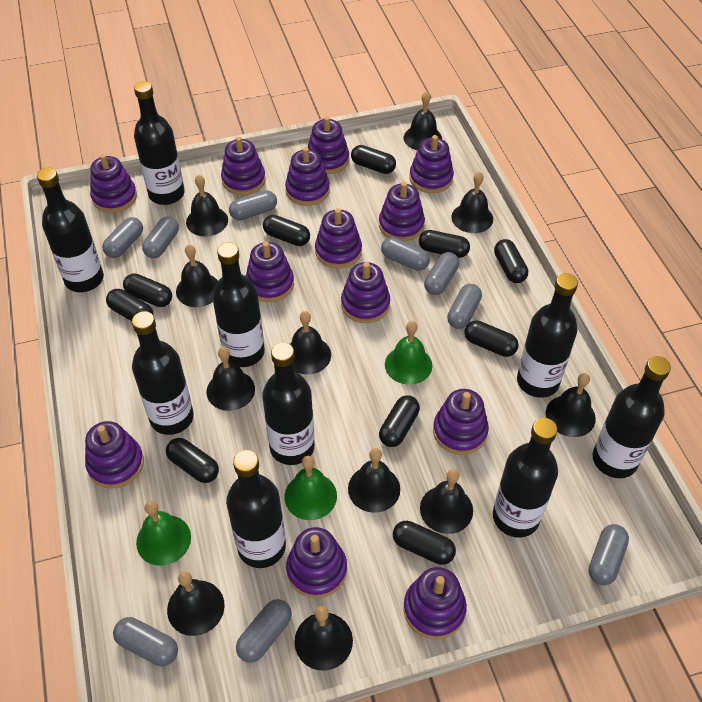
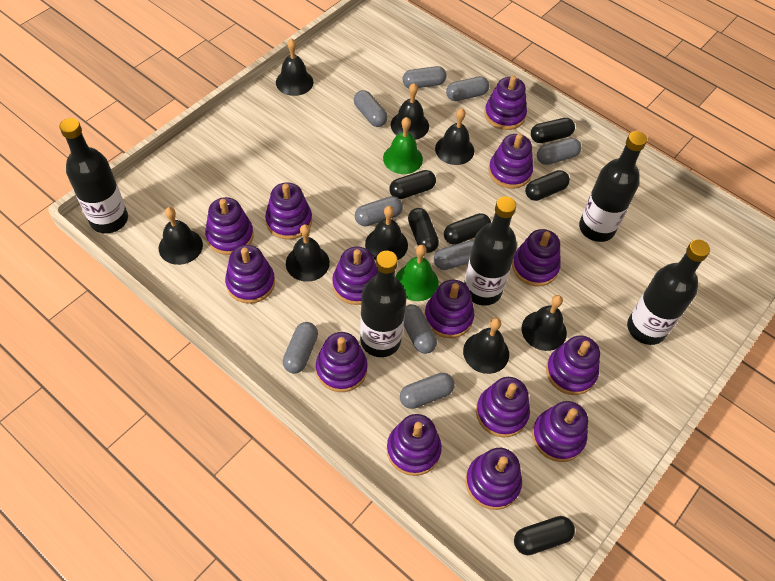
black bell: 11 -> 8
black bottle: 9 -> 5
black capsule: 10 -> 6
green bell: 3 -> 2
purple stacking toy: 13 -> 14

